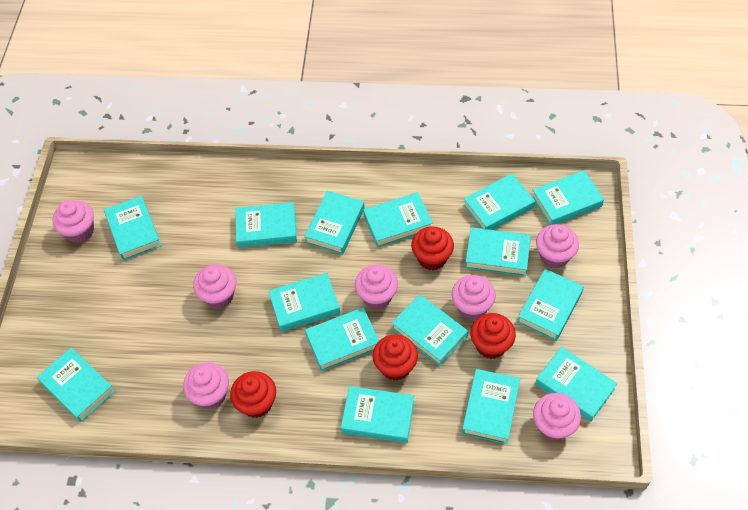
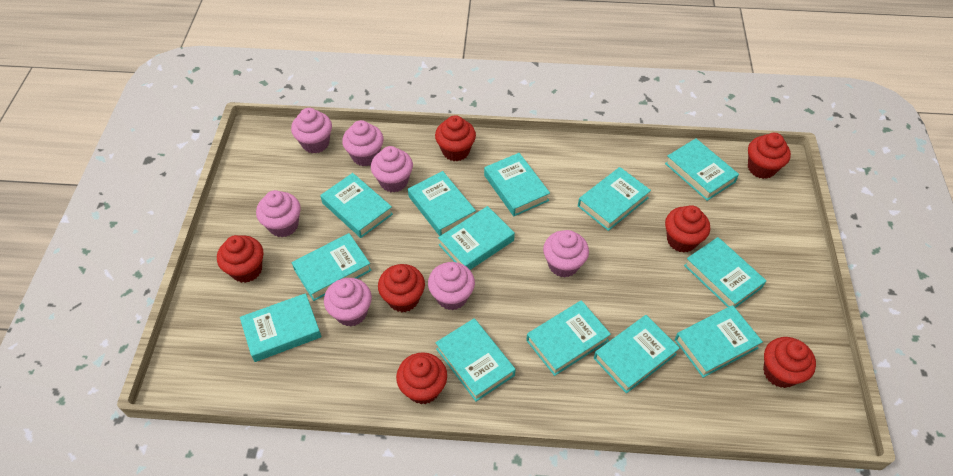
red cupcake: 4 -> 7
turquoise book: 15 -> 13

